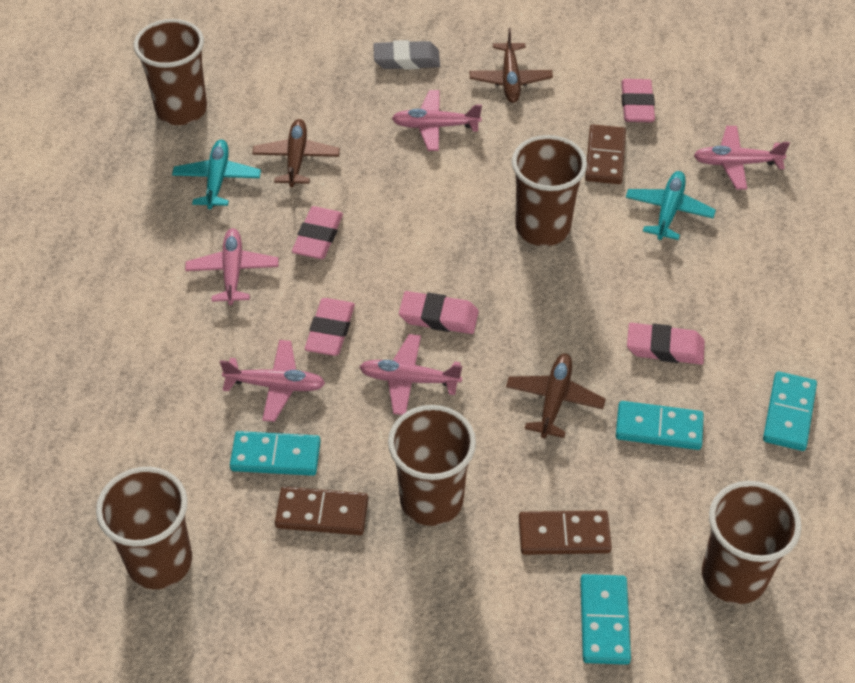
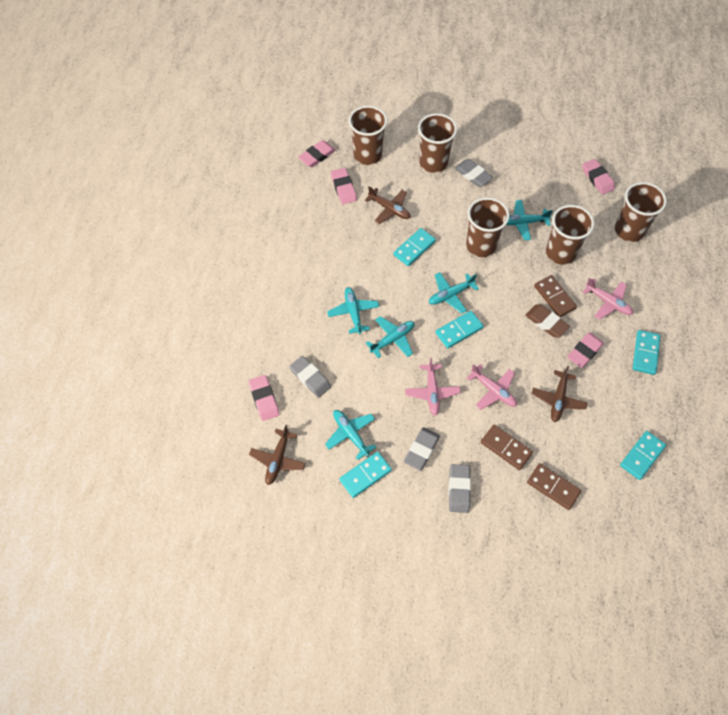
brown eraser: 0 -> 1
grey eraser: 1 -> 4
pink plane: 5 -> 3
turquoise domino: 4 -> 5
turquoise plane: 2 -> 5

